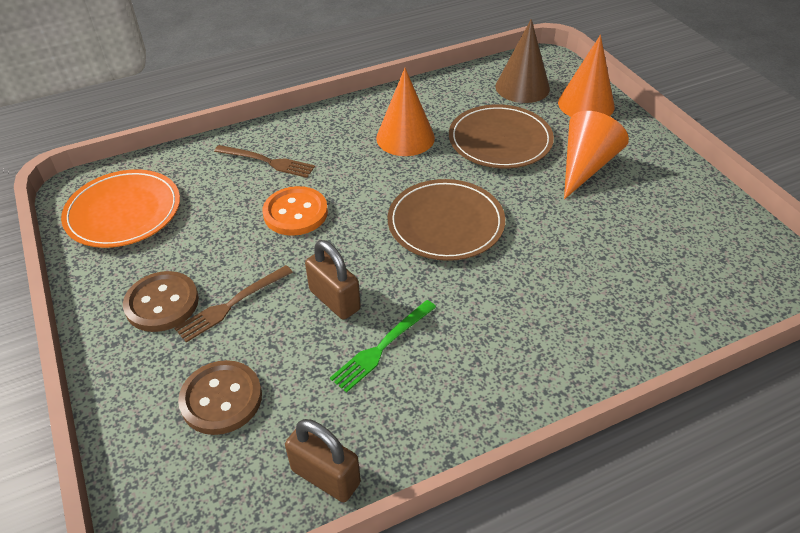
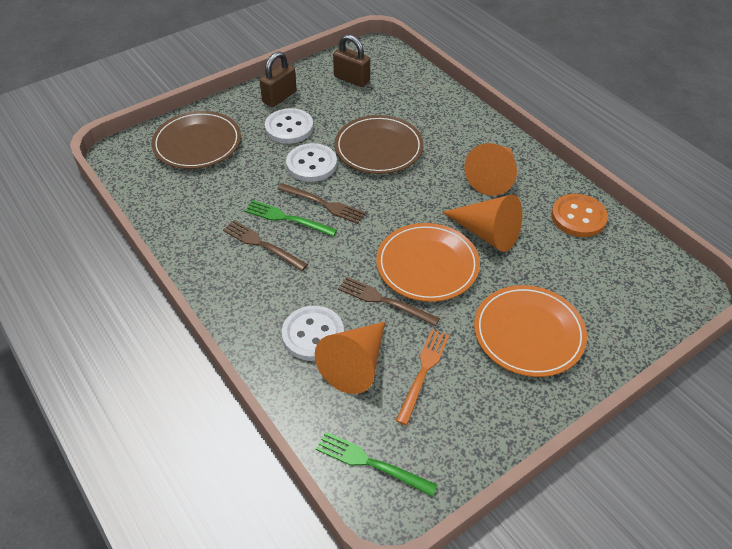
brown button: 2 -> 0
brown cone: 1 -> 0
brown fork: 2 -> 3
green fork: 1 -> 2
orange fork: 0 -> 1
orange plate: 1 -> 2
white button: 0 -> 3

